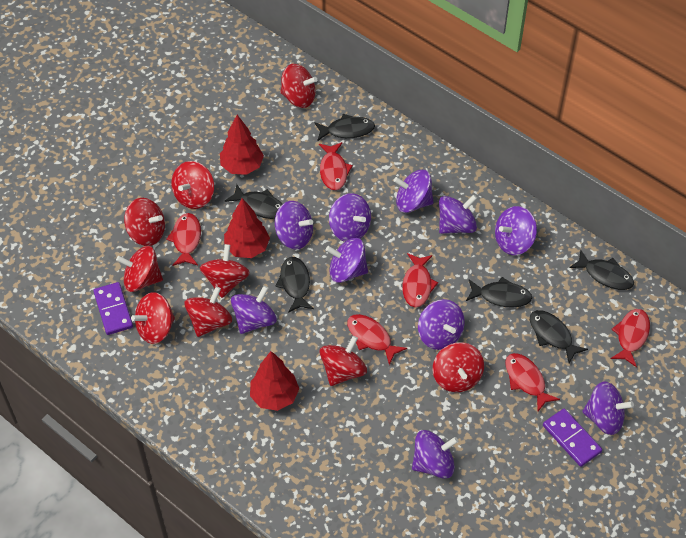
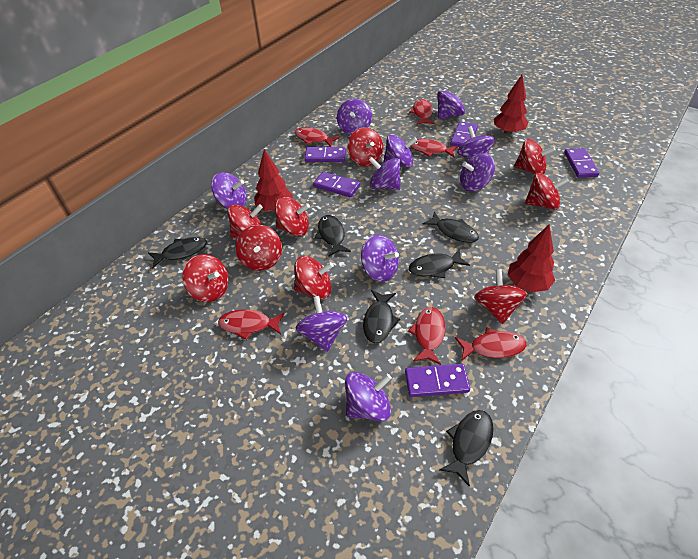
purple domino: 2 -> 5

